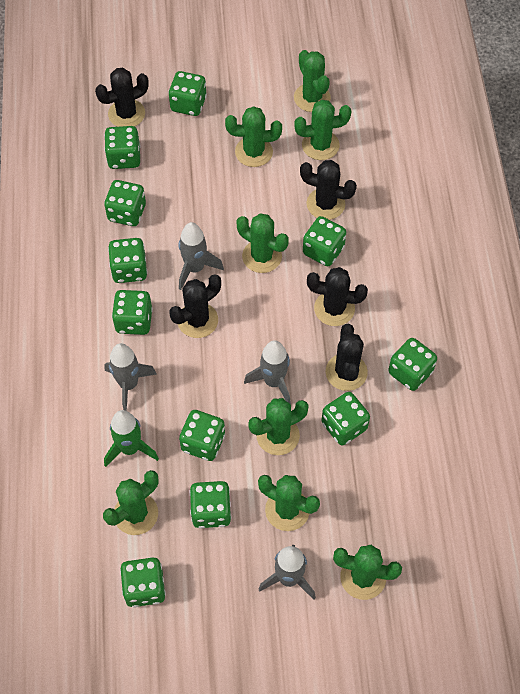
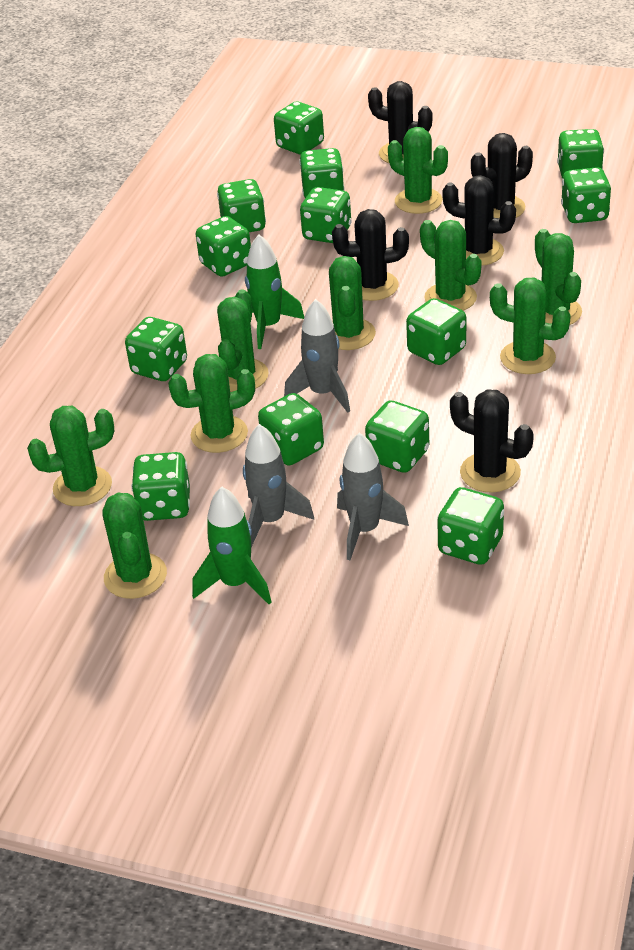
green cactus: 8 -> 9
green dice: 11 -> 13
green rocket: 1 -> 2
grey rocket: 4 -> 3

